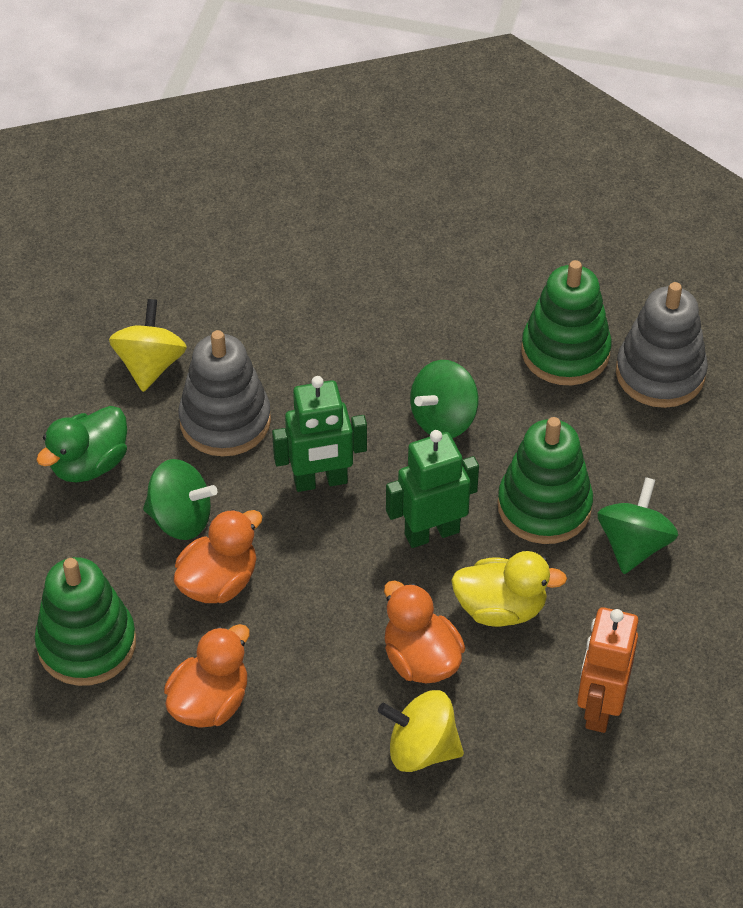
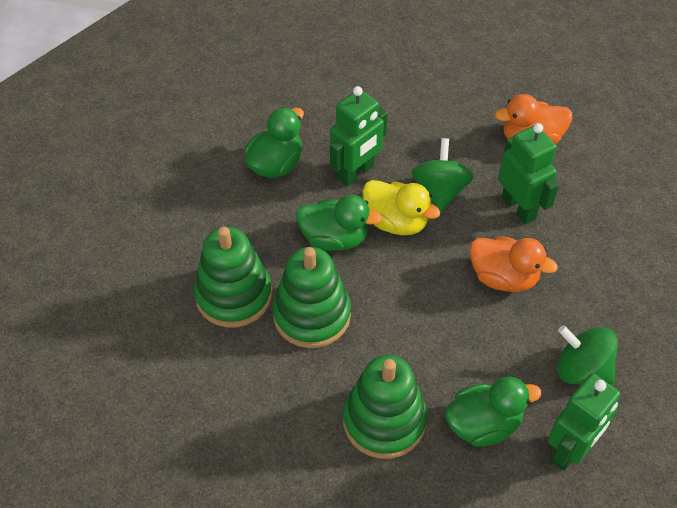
green duck: 1 -> 3
green robot: 2 -> 3
green spinning top: 3 -> 2
grey stacking toy: 2 -> 0
orange duck: 3 -> 2
orange robot: 1 -> 0
yellow spinning top: 2 -> 0

